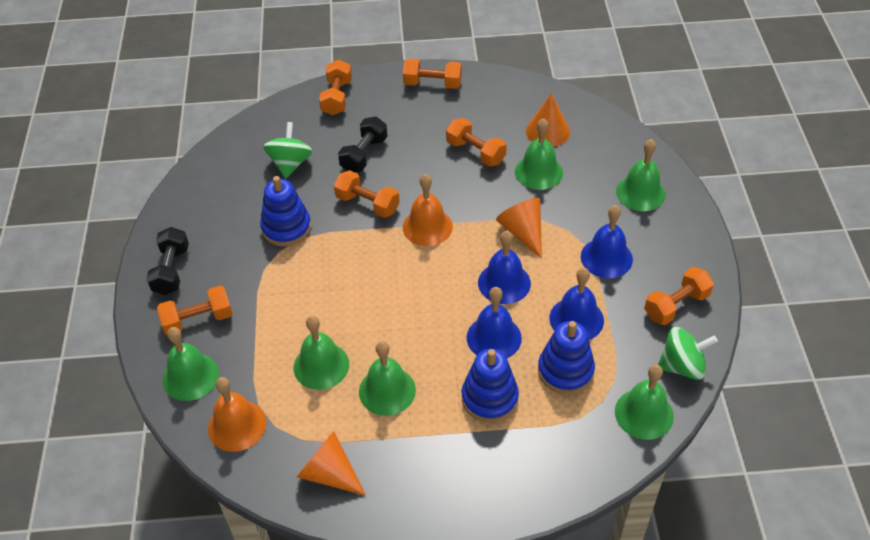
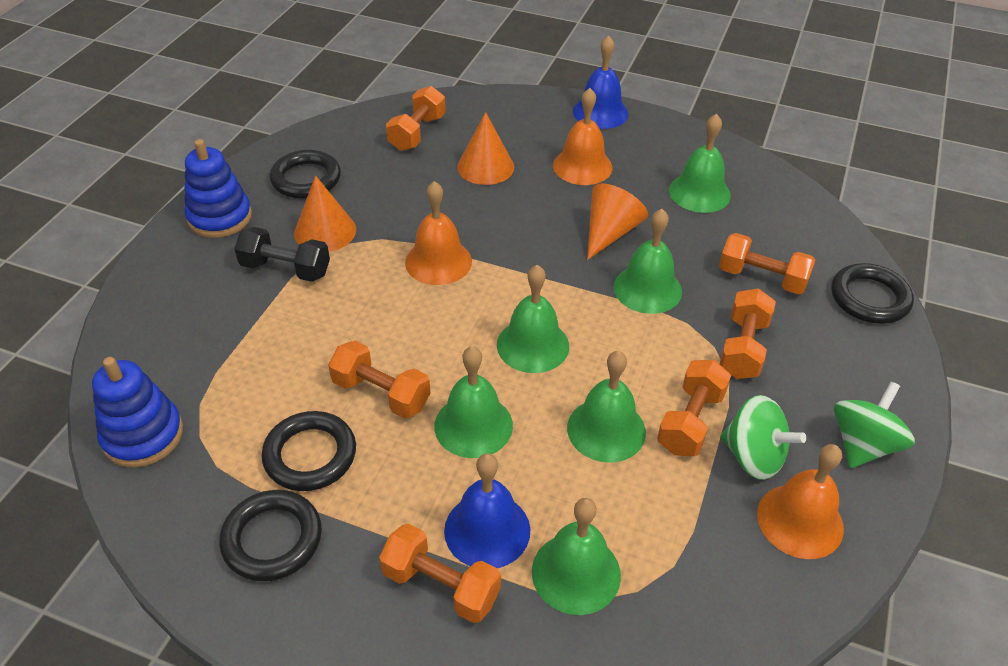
black dumbbell: 2 -> 1
black ring: 0 -> 4
blue bell: 4 -> 2
blue stacking toy: 3 -> 2
orange bell: 2 -> 3

